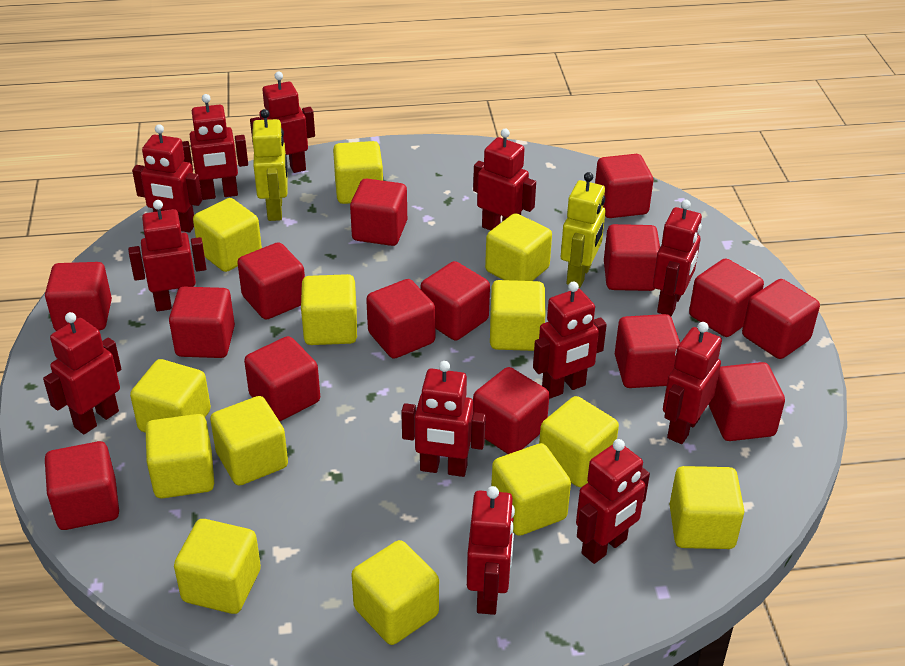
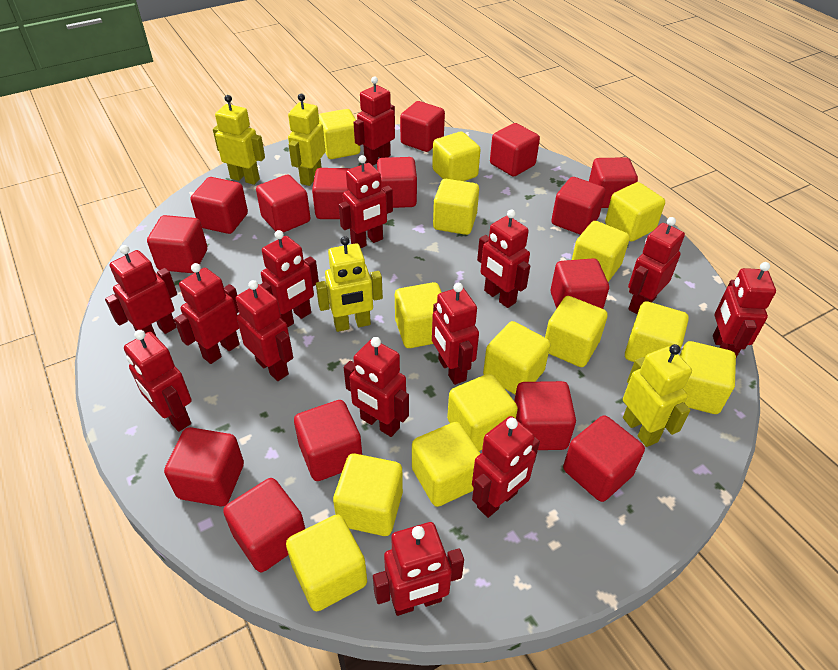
red robot: 12 -> 14
yellow cube: 13 -> 14
yellow robot: 2 -> 4

